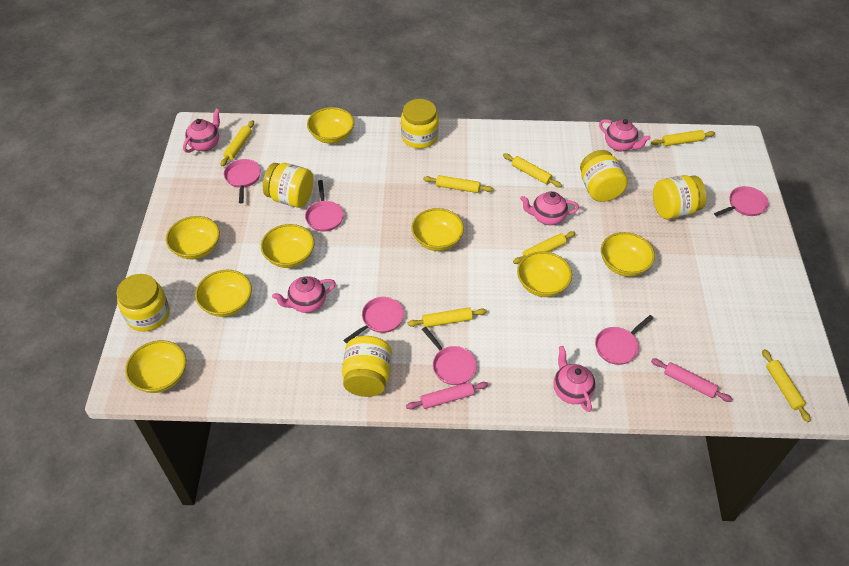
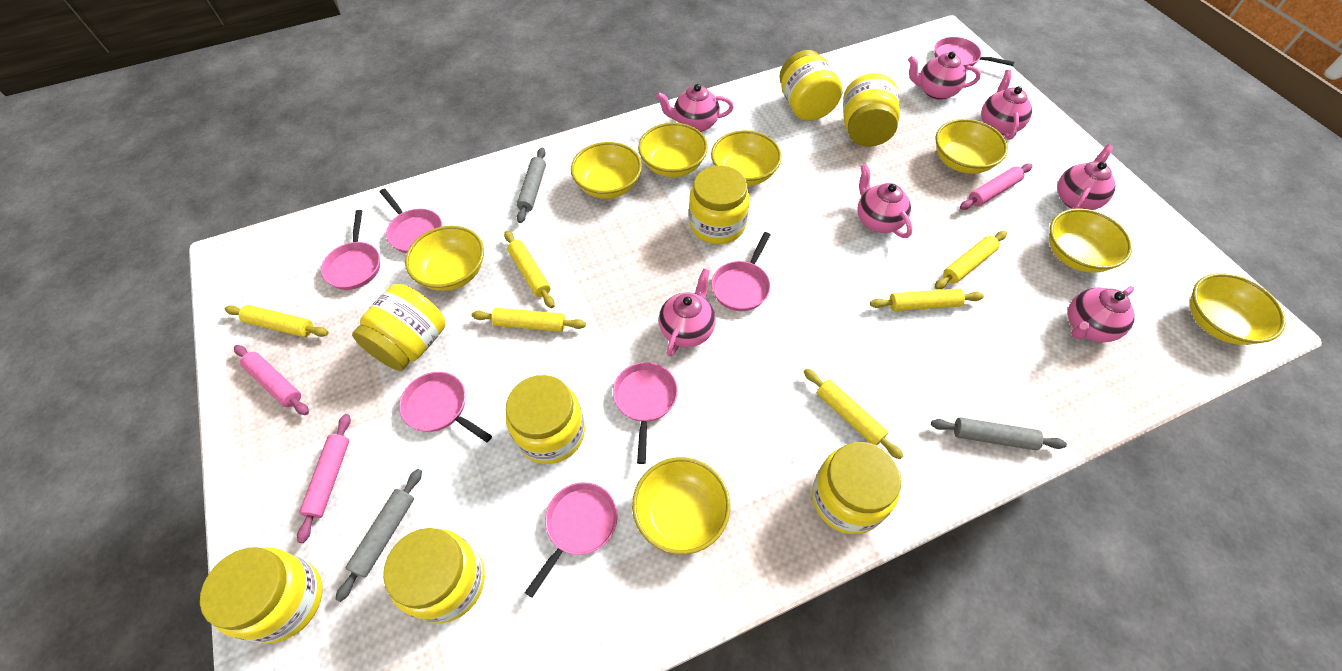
grey rolling pin: 0 -> 3
pink pan: 6 -> 7
pink rolling pin: 2 -> 3
pink teapot: 5 -> 7
yellow jar: 6 -> 8
yellow rolling pin: 7 -> 6

